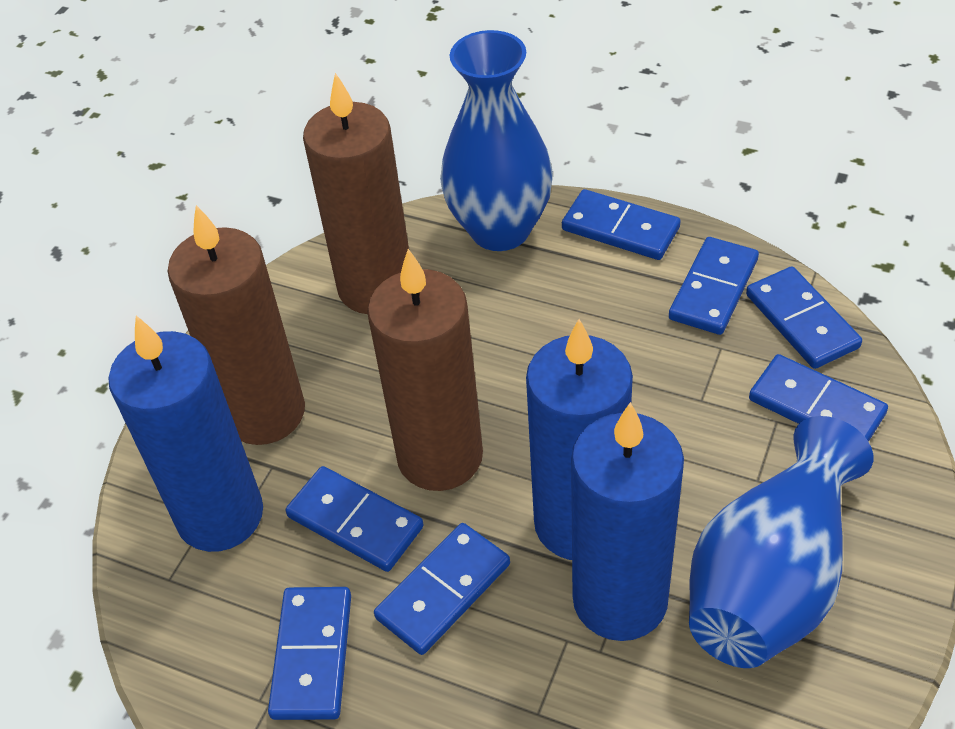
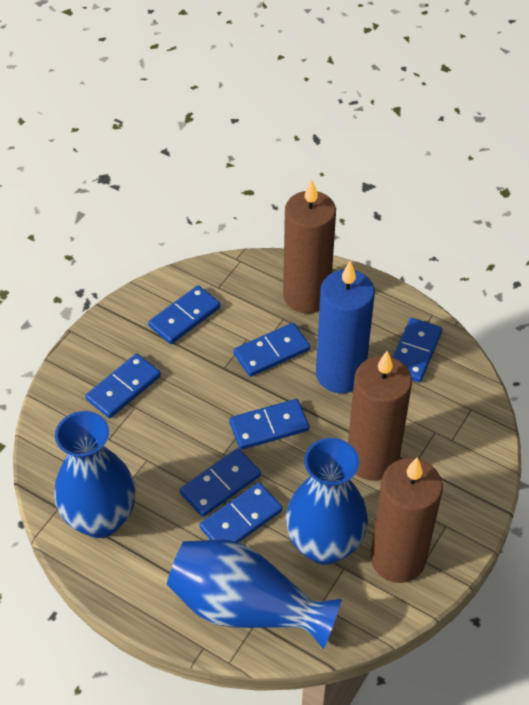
blue candle: 3 -> 1
blue vase: 2 -> 3

